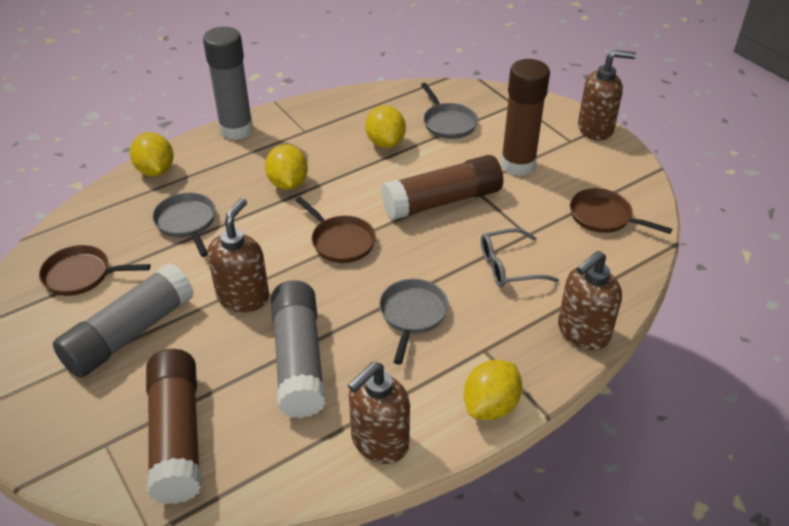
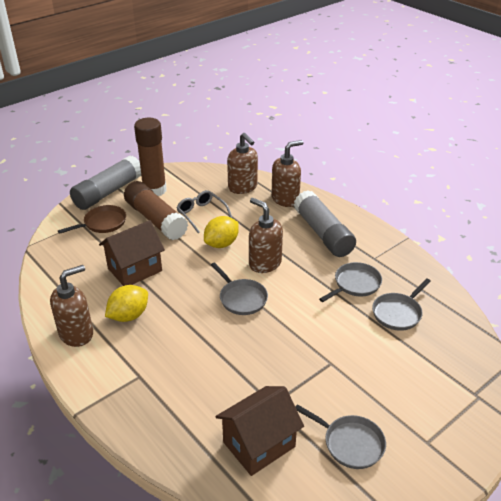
brown glue stick: 3 -> 2
brown house: 0 -> 2
brown pan: 3 -> 1
grey glue stick: 3 -> 2
grey pan: 3 -> 4
yellow lemon: 4 -> 2

